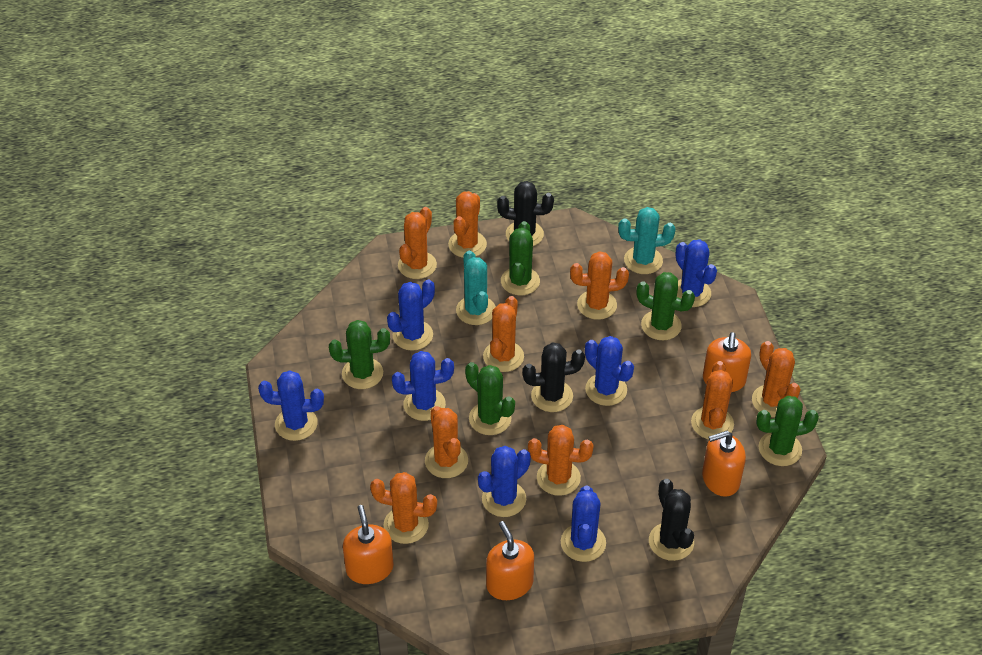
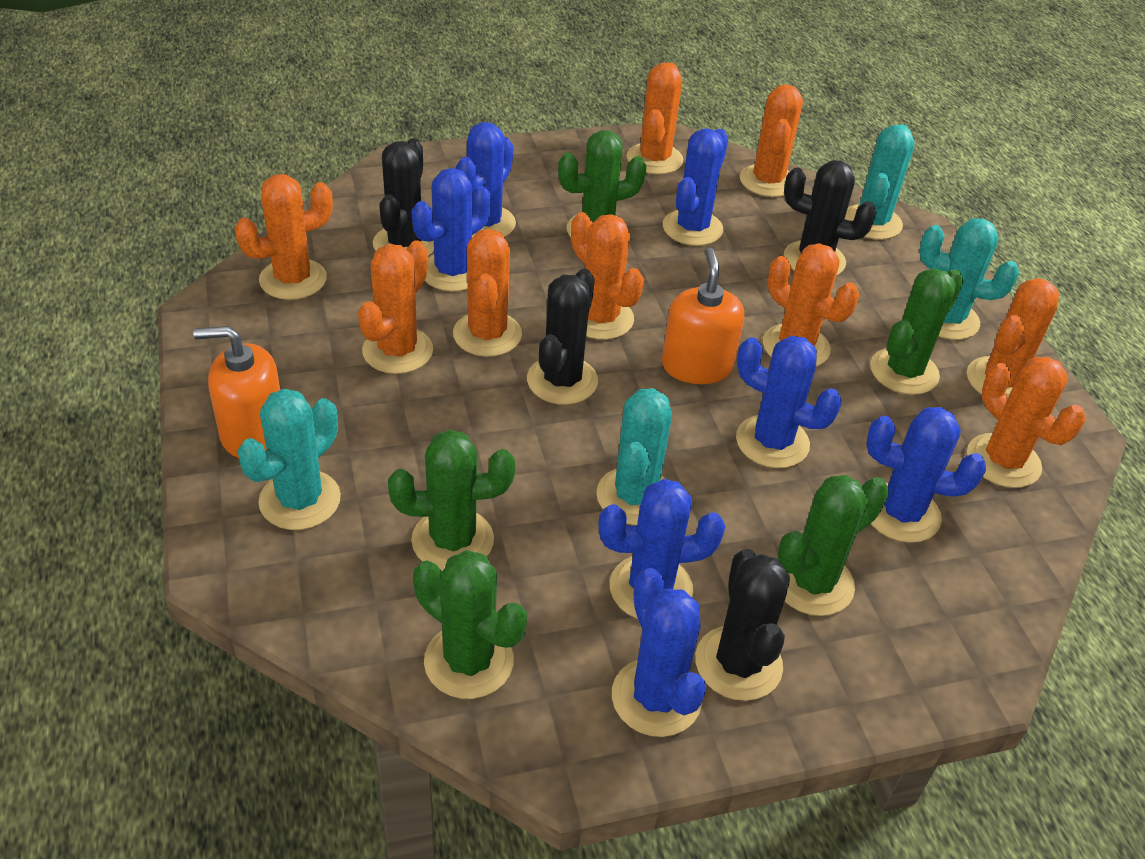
black cactus: 3 -> 4
orange soap dispenser: 4 -> 2
turquoise cactus: 2 -> 4

